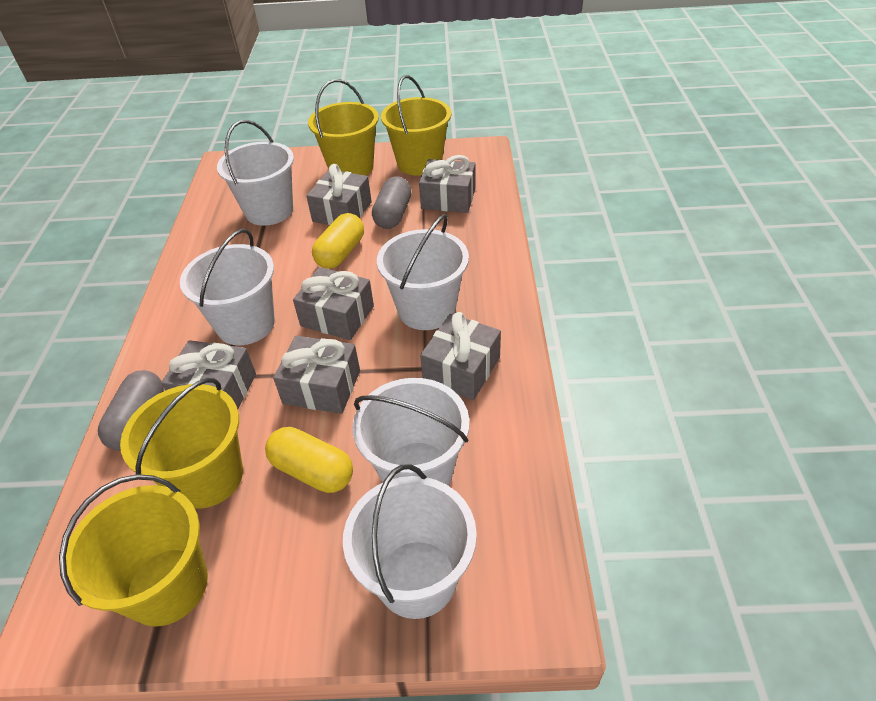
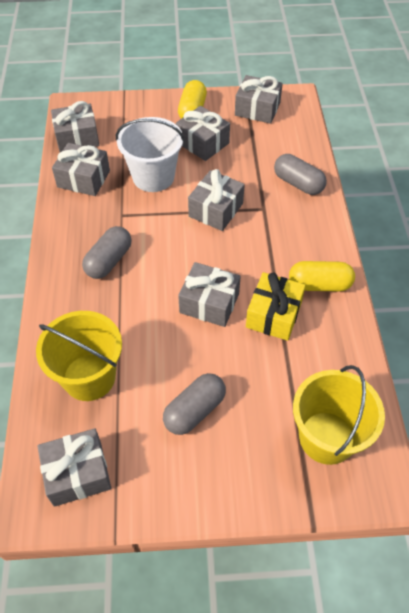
grey capsule: 2 -> 3
grey gift: 6 -> 7
white bucket: 5 -> 1
yellow bucket: 4 -> 2
yellow gift: 0 -> 1

